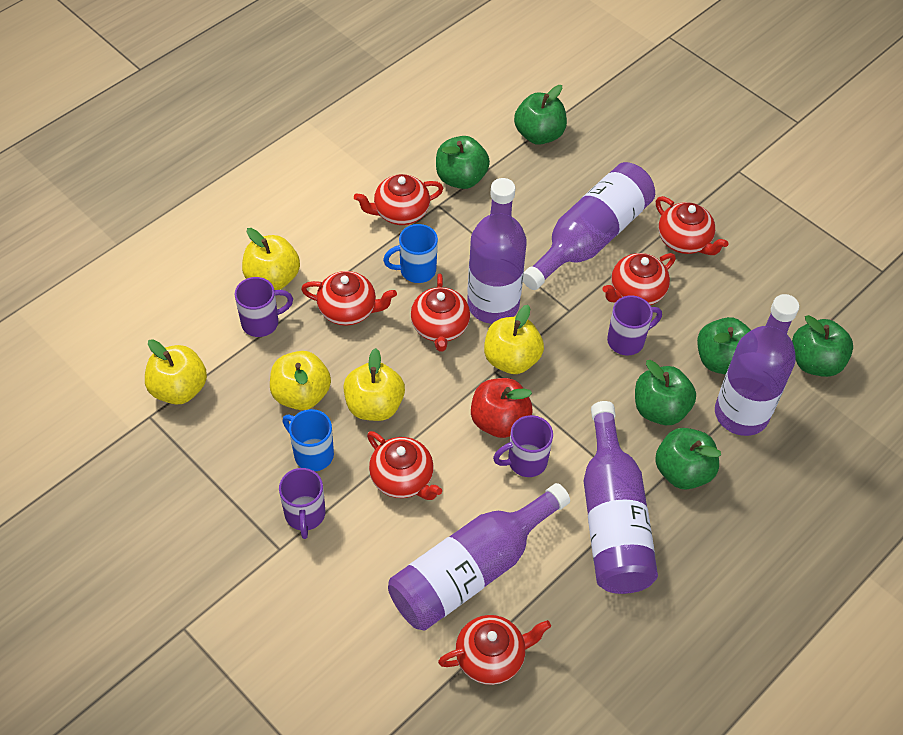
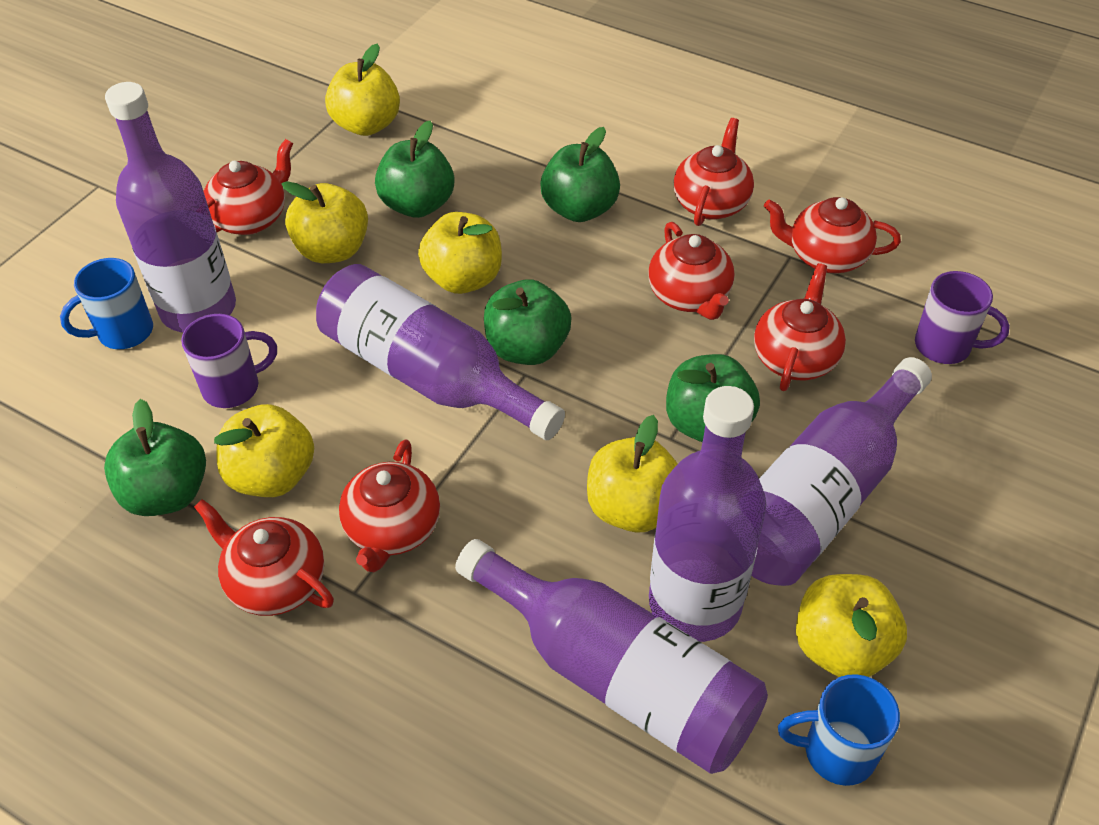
green apple: 6 -> 5
purple mug: 4 -> 2
red apple: 1 -> 0
yellow apple: 5 -> 6

